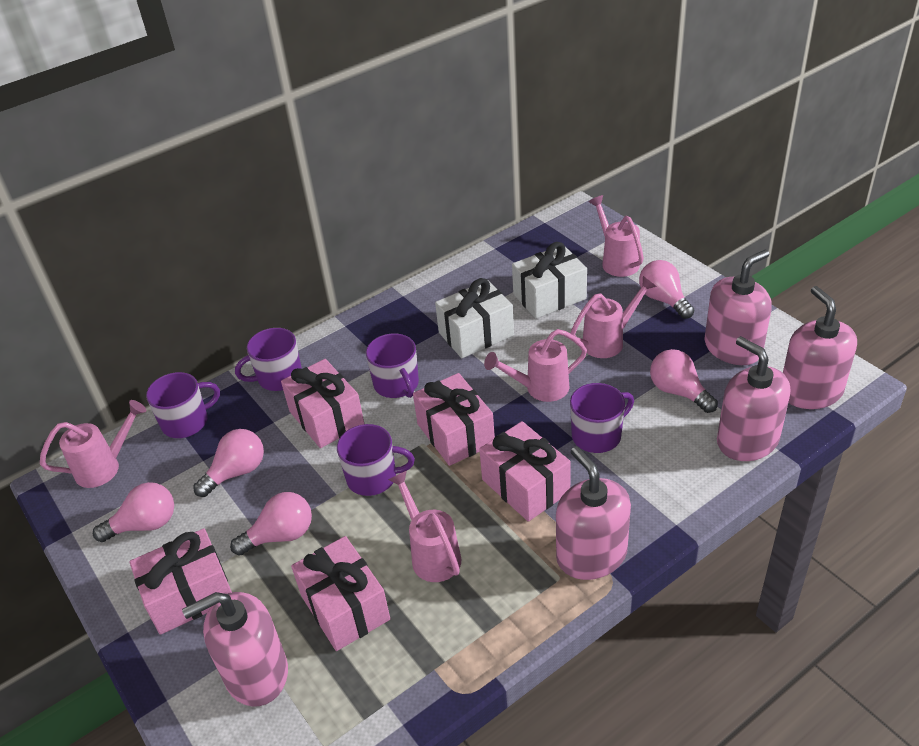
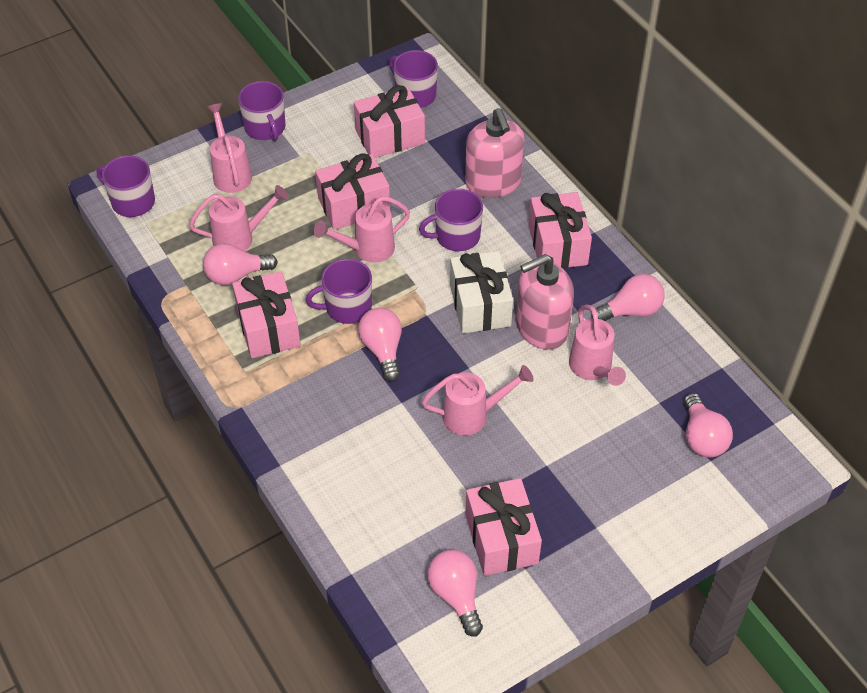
pink soap dispenser: 5 -> 2
white gift: 2 -> 1

